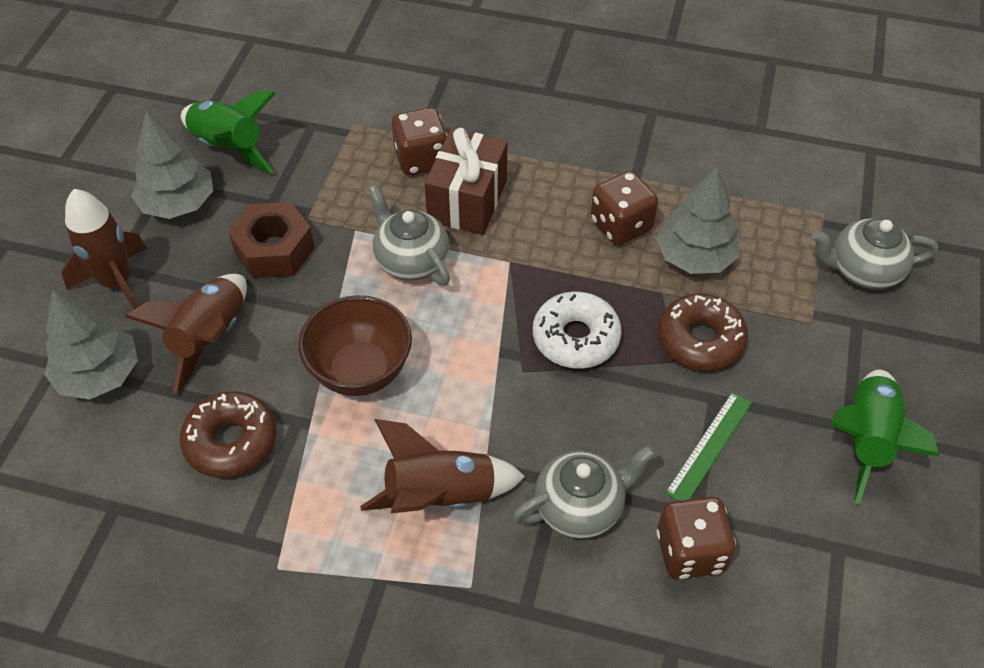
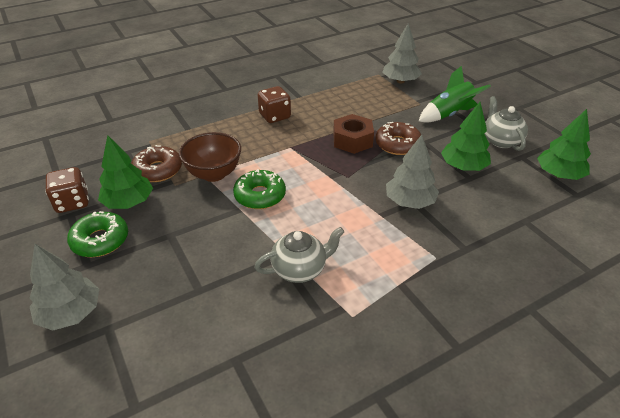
brown dice: 3 -> 2
brown gift: 1 -> 0
brown rocket: 3 -> 0
green donut: 0 -> 2
green rocket: 2 -> 1
green ruler: 1 -> 0
green tree: 0 -> 3
grey teapot: 3 -> 2
white donut: 1 -> 0

